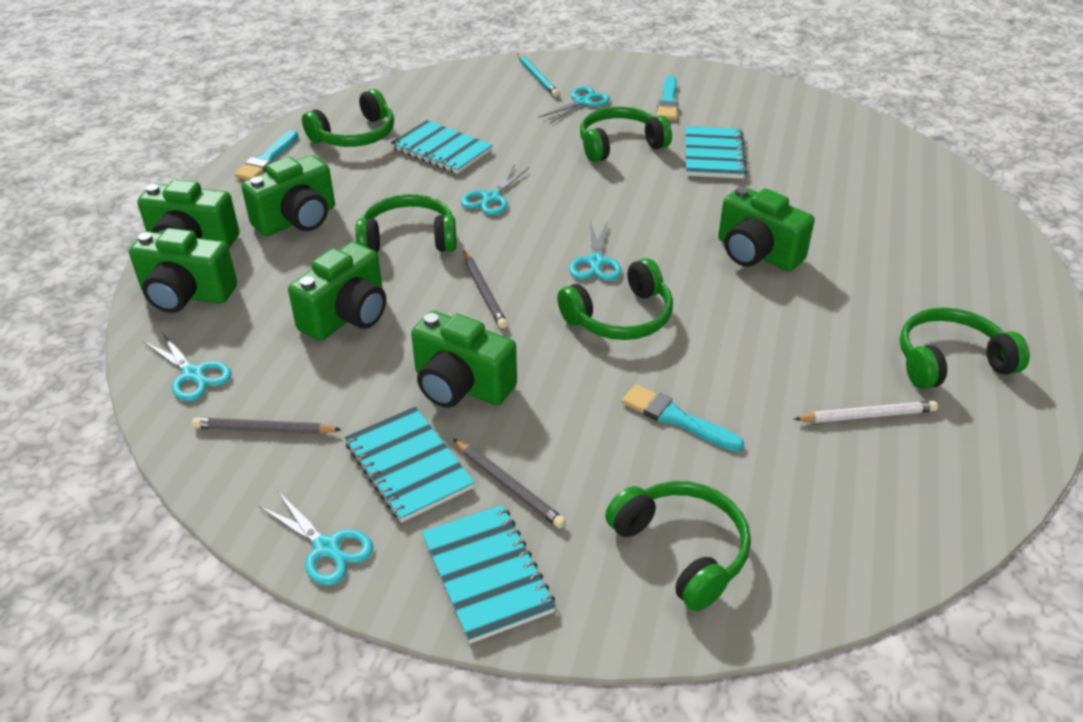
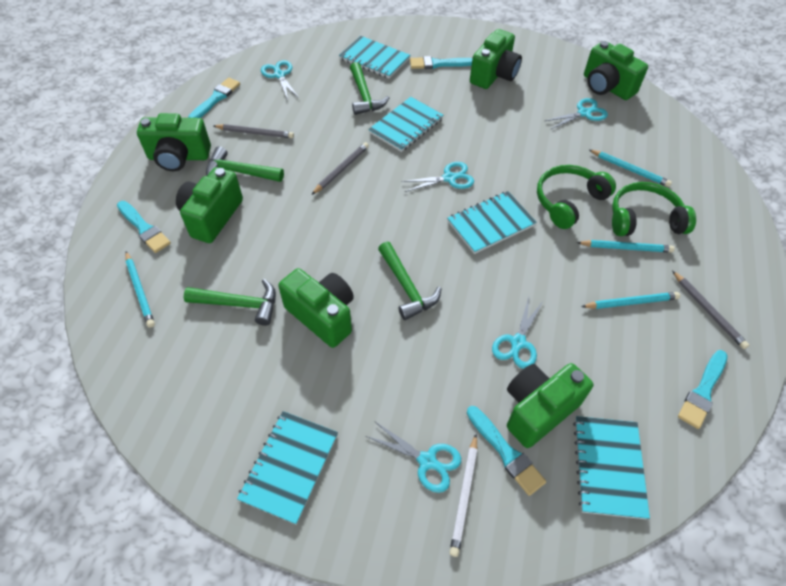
green hammer: 0 -> 4
green headphones: 6 -> 2
turquoise brush: 3 -> 5
turquoise notebook: 4 -> 5
turquoise pencil: 1 -> 4

